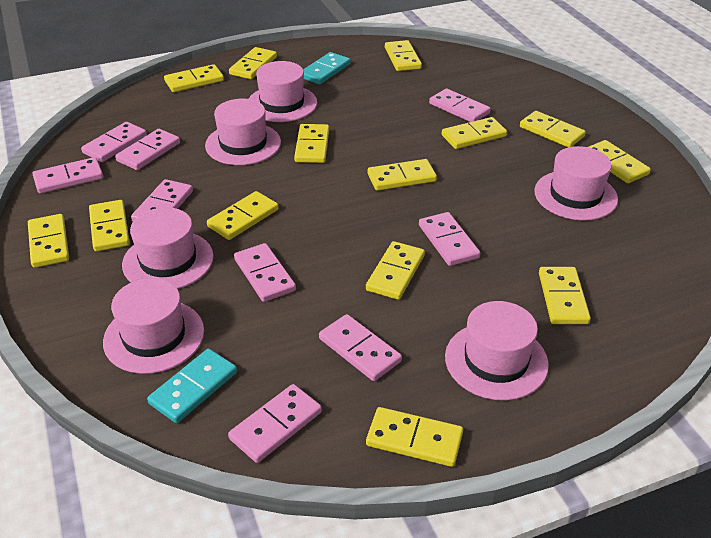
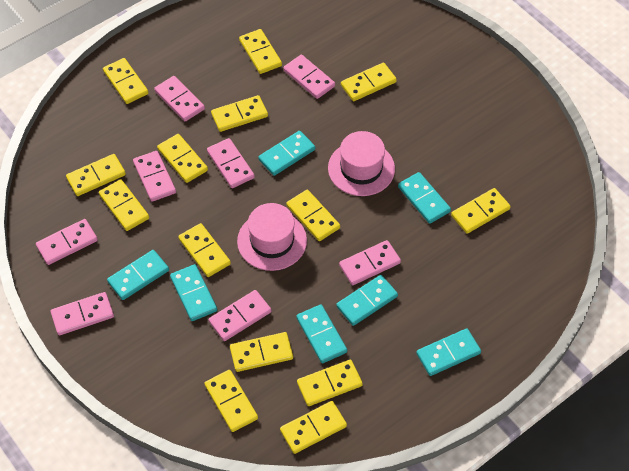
pink domino: 9 -> 8
pink hat: 6 -> 2
turquoise domino: 2 -> 7

